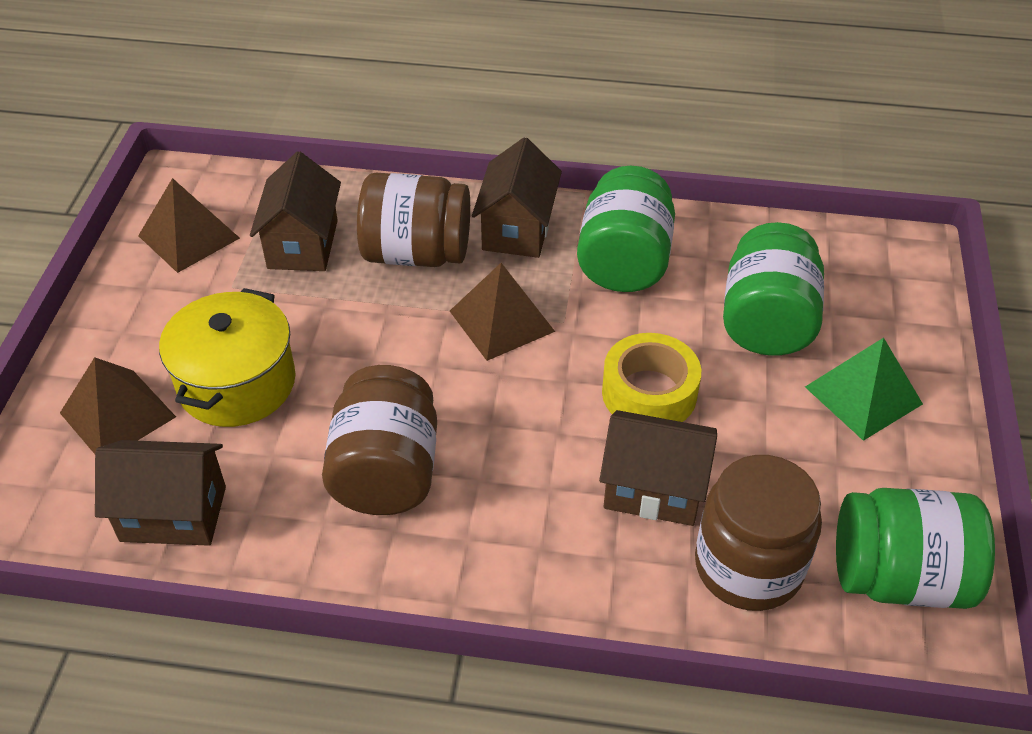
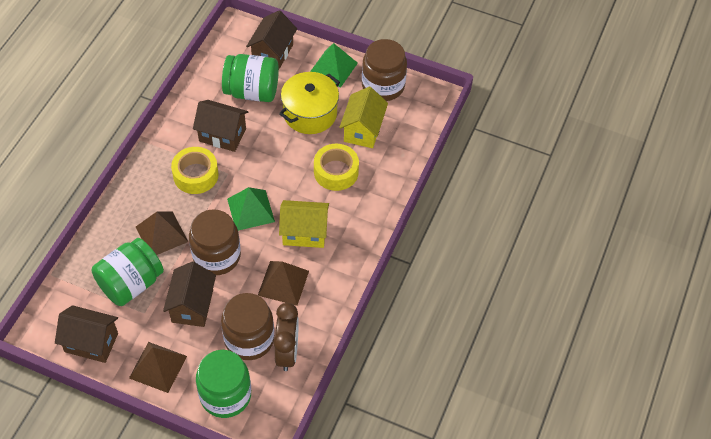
brown clock: 0 -> 1
green pyramid: 1 -> 2
yellow house: 0 -> 2
yellow tape: 1 -> 2

